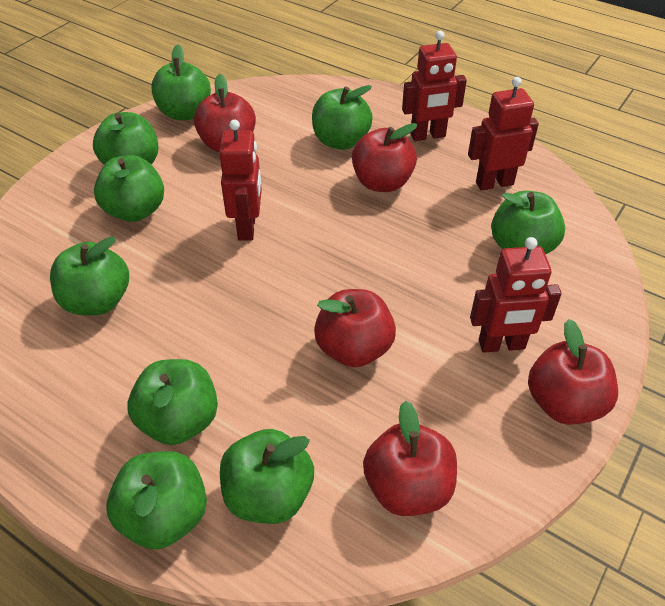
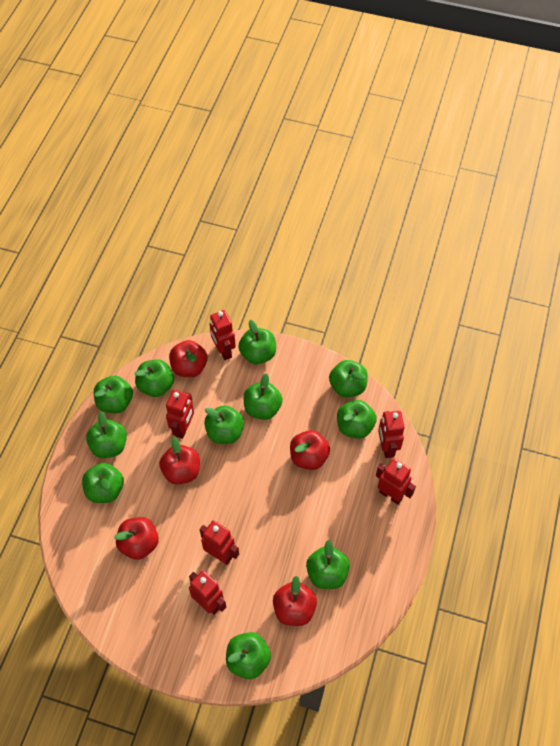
green apple: 9 -> 11
red robot: 4 -> 6

